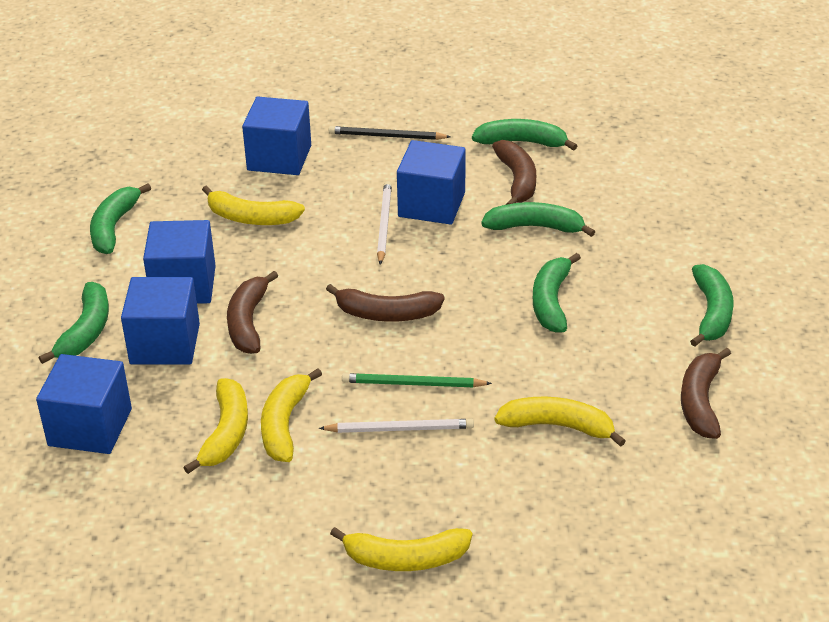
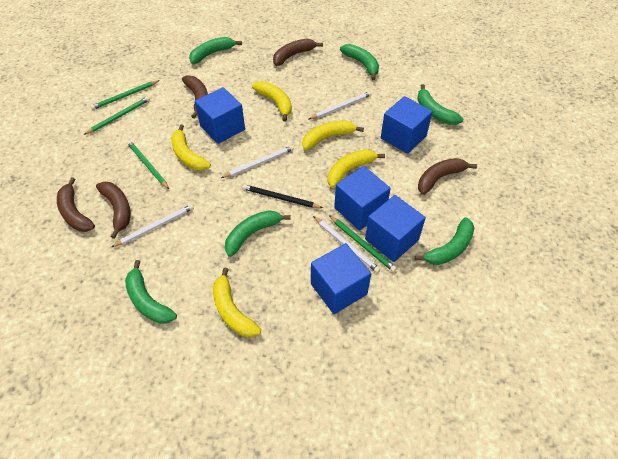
brown banana: 4 -> 5
green pencil: 1 -> 4
white pencil: 2 -> 4

